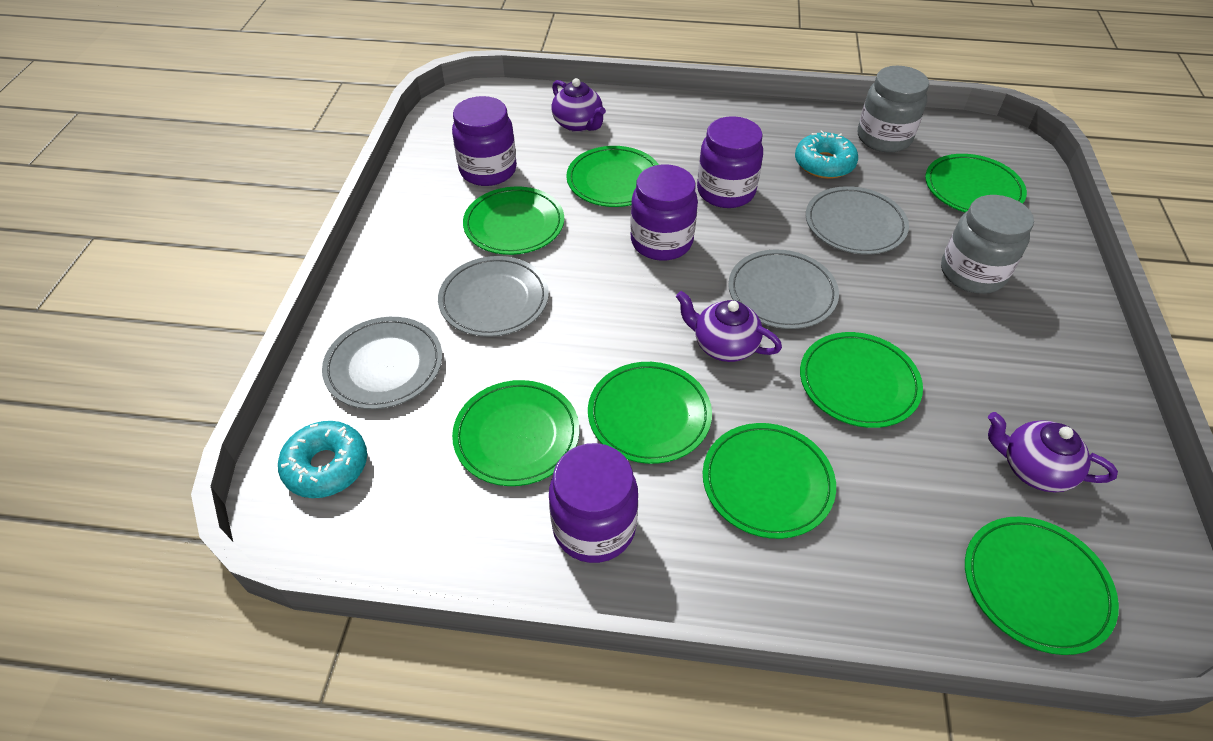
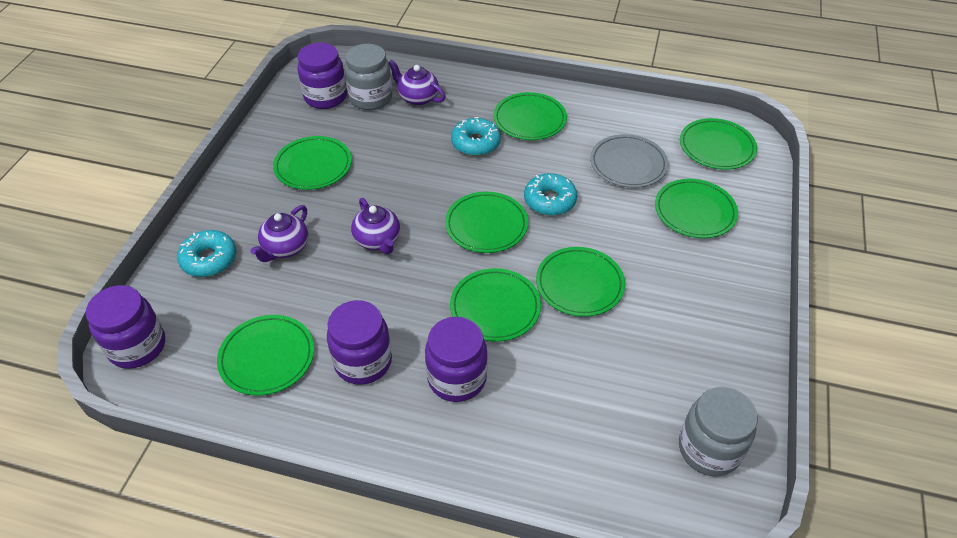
grey plate: 4 -> 1
turquoise donut: 2 -> 3

